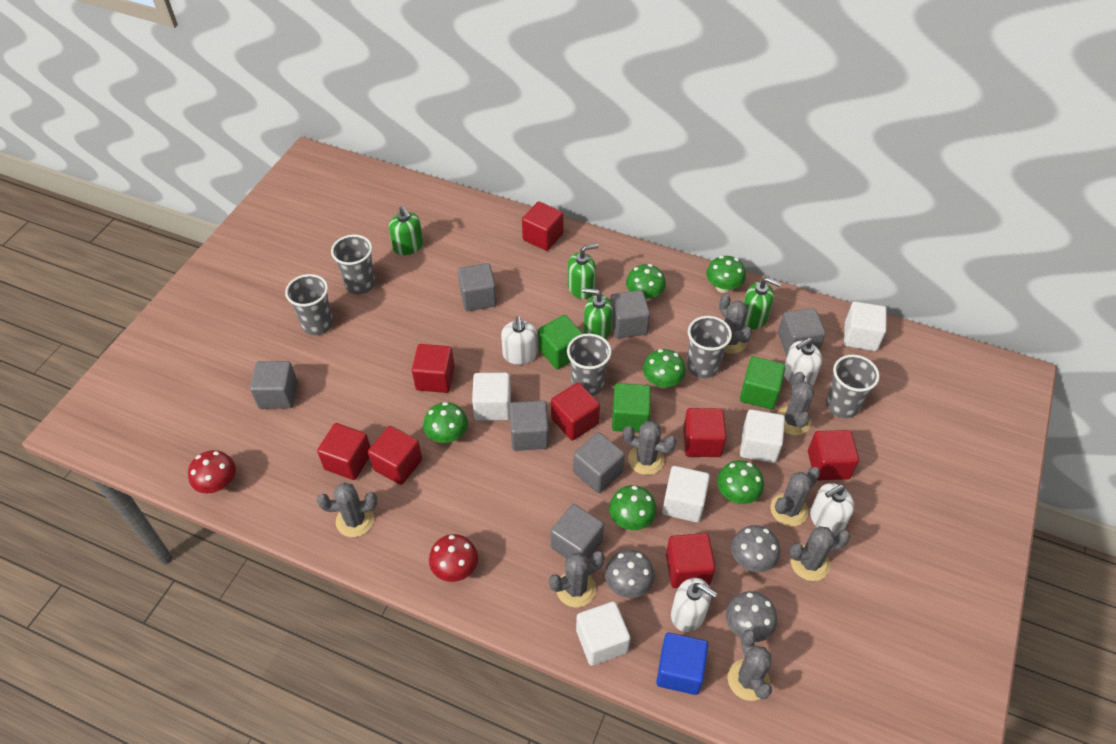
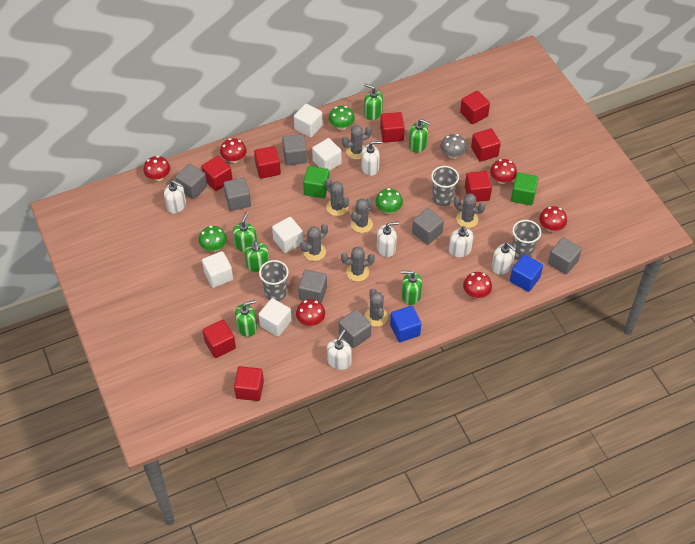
blue cube: 1 -> 2
green cube: 3 -> 2
green mushroom: 6 -> 3
green soap dispenser: 4 -> 6
grey cactus: 8 -> 7
grey cup: 5 -> 3
grey mushroom: 3 -> 1
red mushroom: 2 -> 6
white soap dispenser: 4 -> 6

